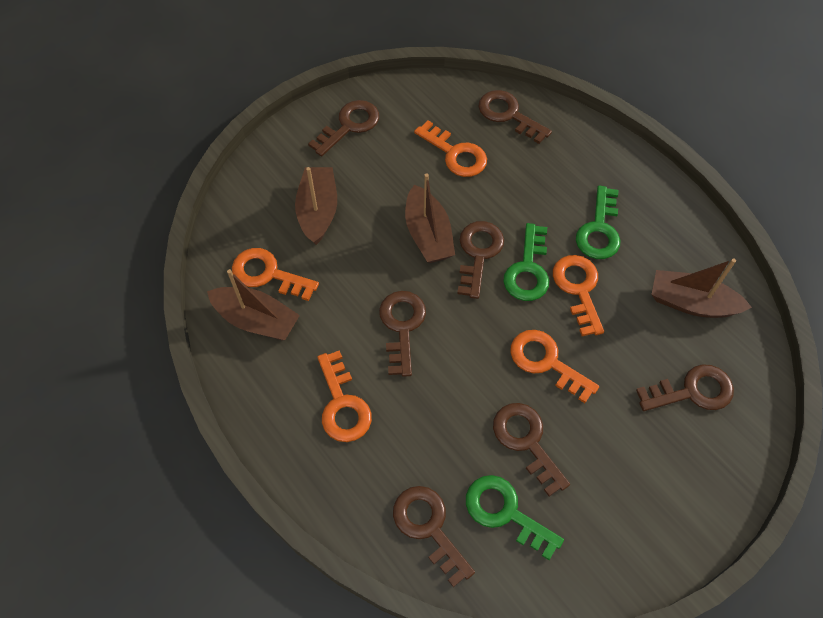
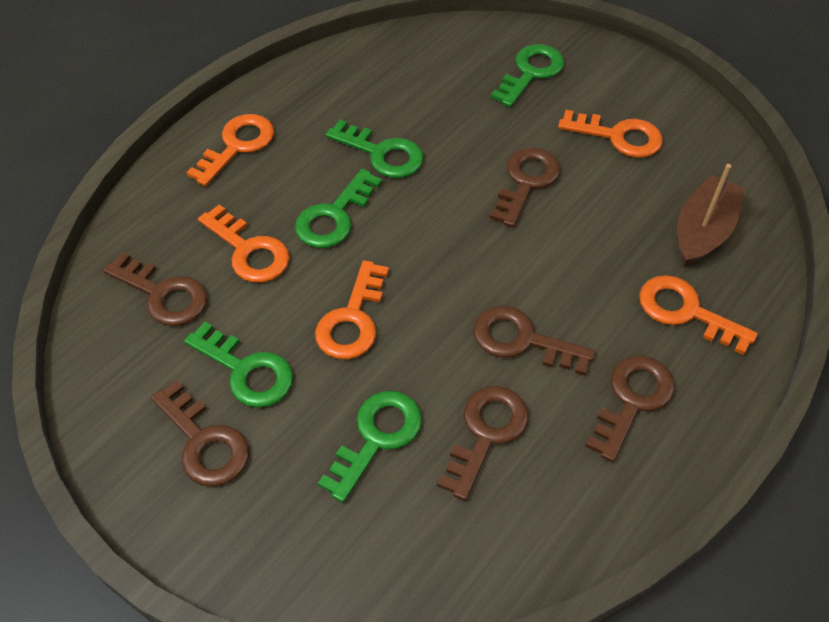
brown boat: 4 -> 1
brown key: 7 -> 6
green key: 3 -> 5

